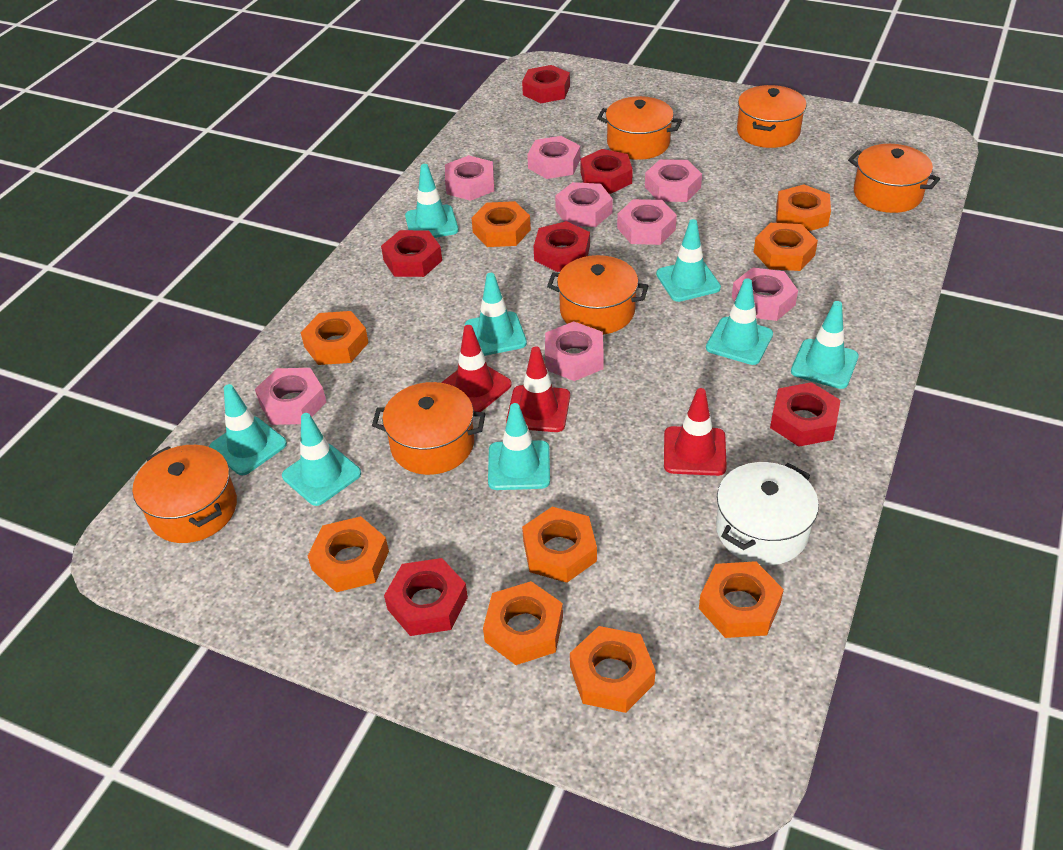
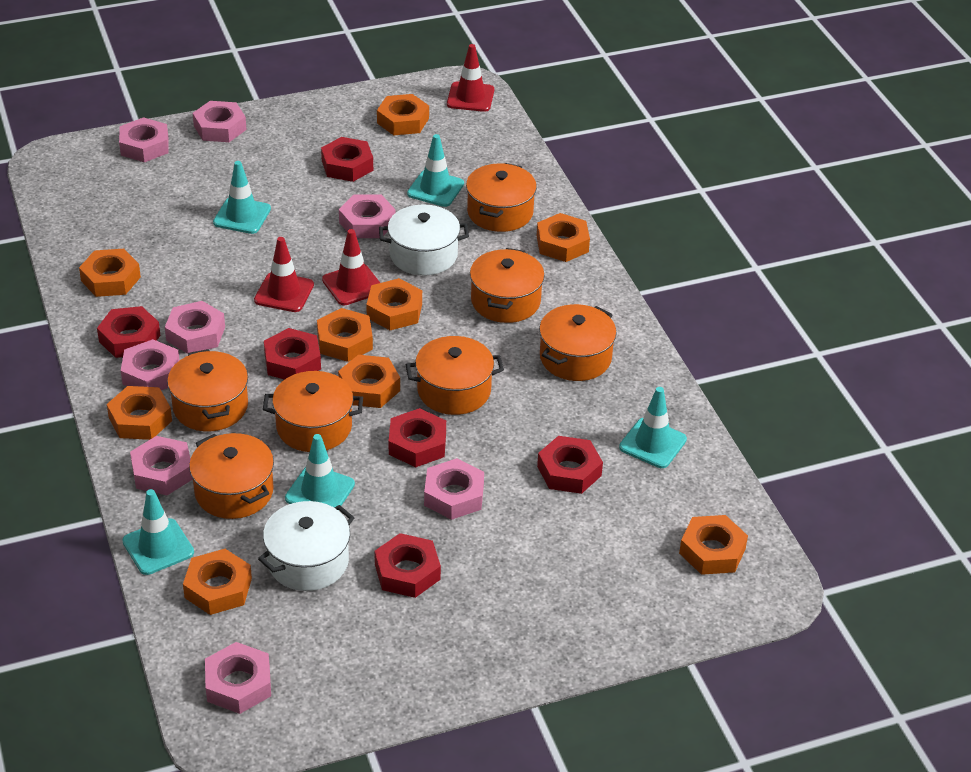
orange pot: 6 -> 7
turquoise traffic cone: 8 -> 5
white pot: 1 -> 2

